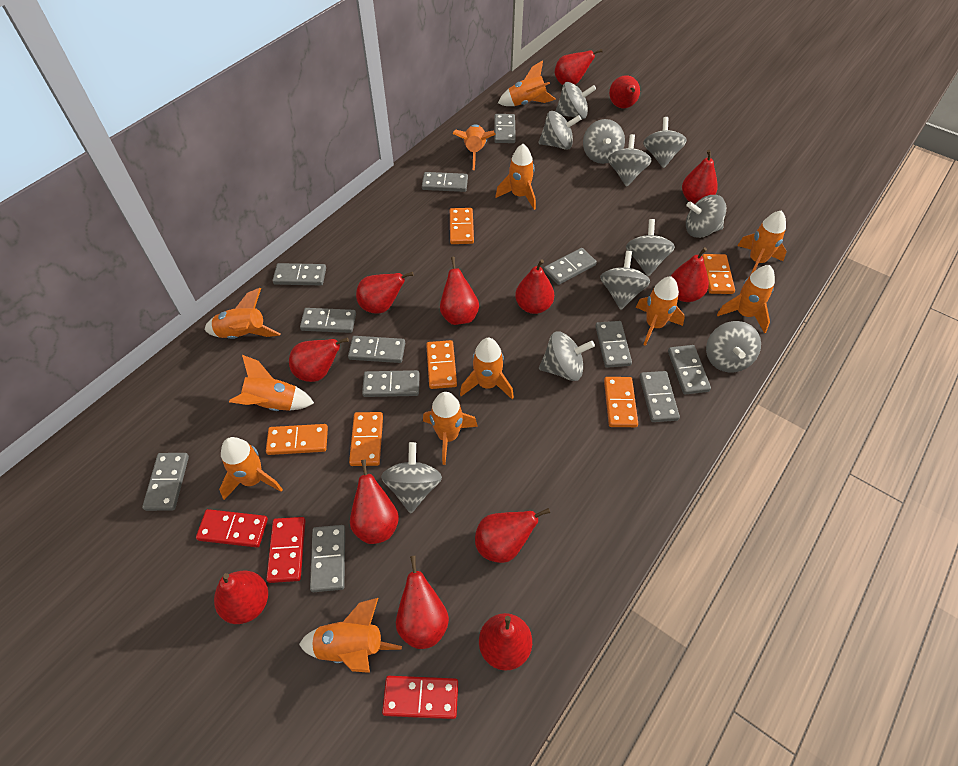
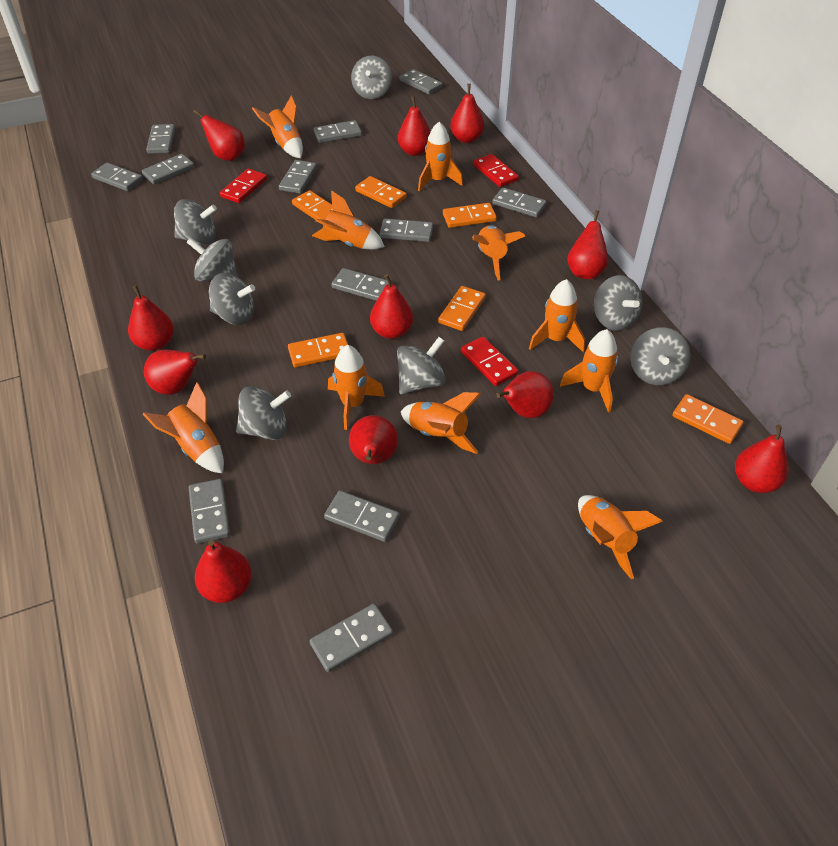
grey spinning top: 11 -> 8
orange rocket: 12 -> 10
red pear: 13 -> 11

